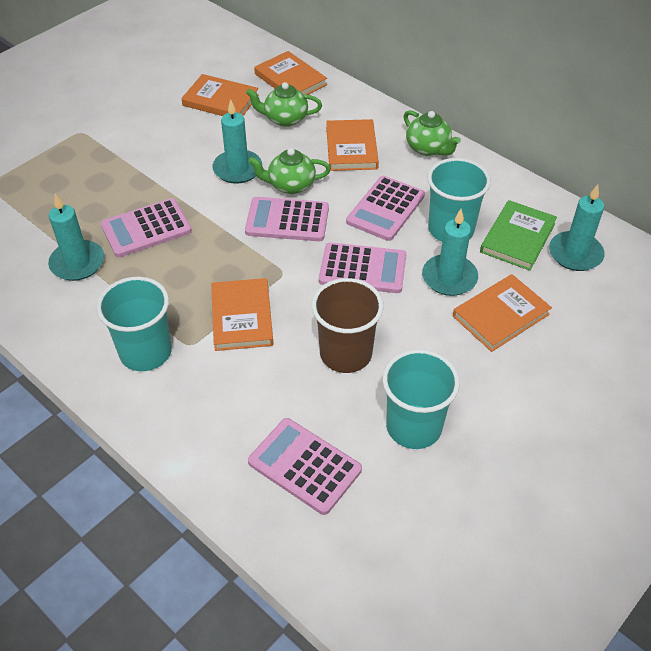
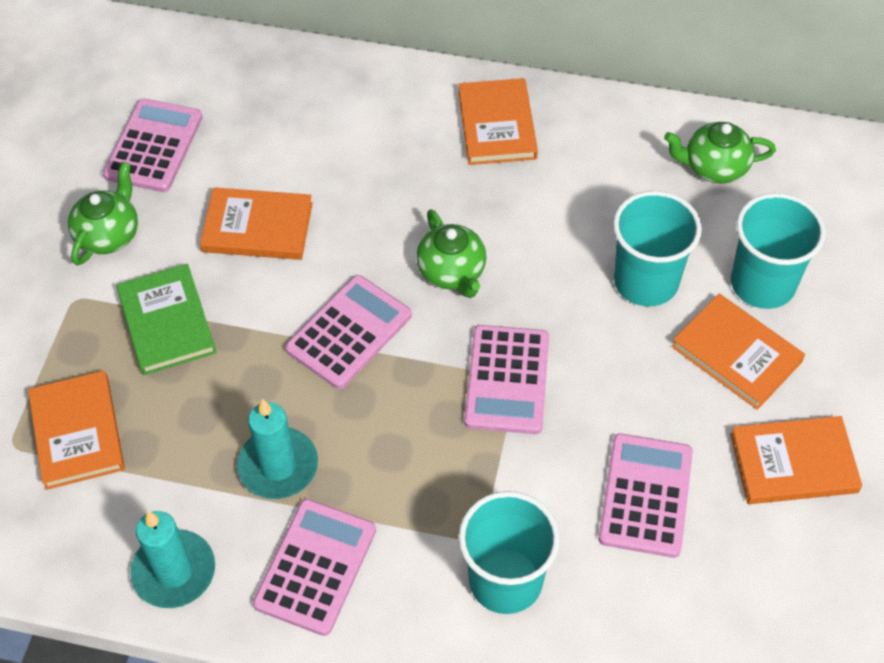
brown cup: 1 -> 0
turquoise candle: 4 -> 2

